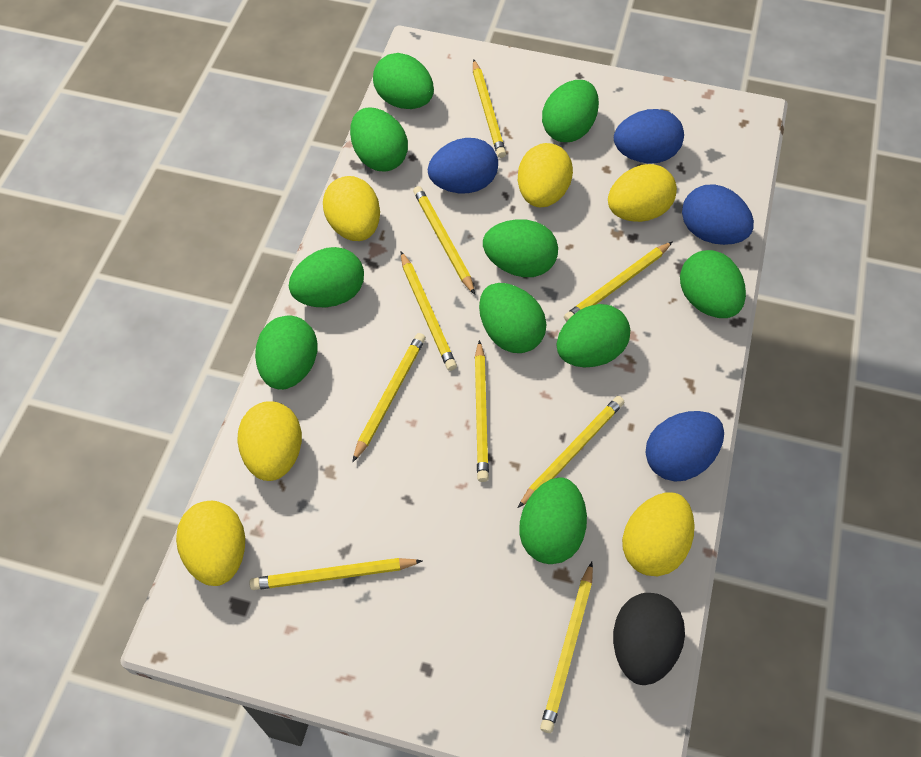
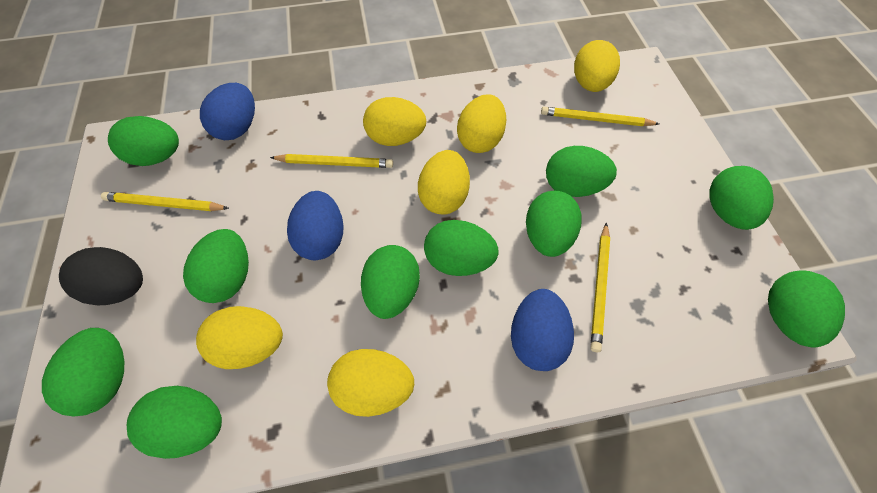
blue egg: 4 -> 3
yellow pencil: 9 -> 4

